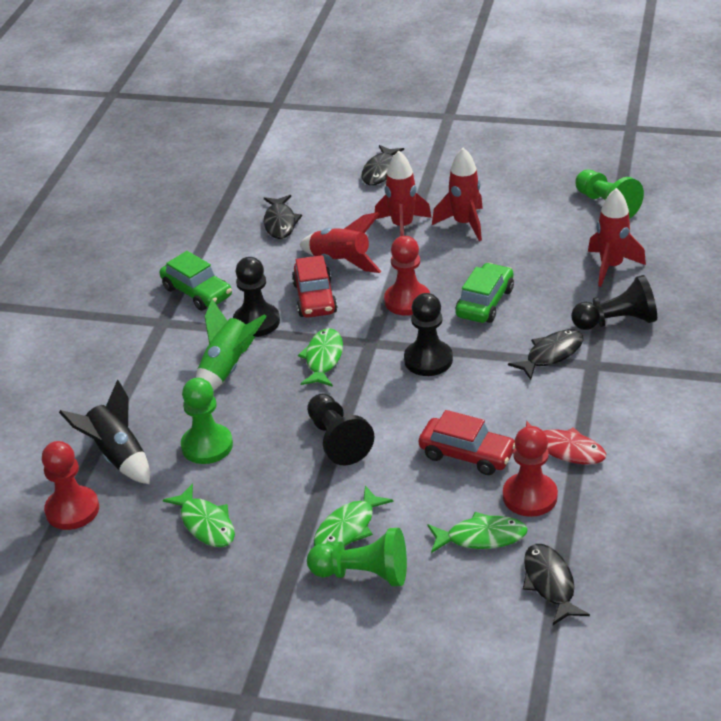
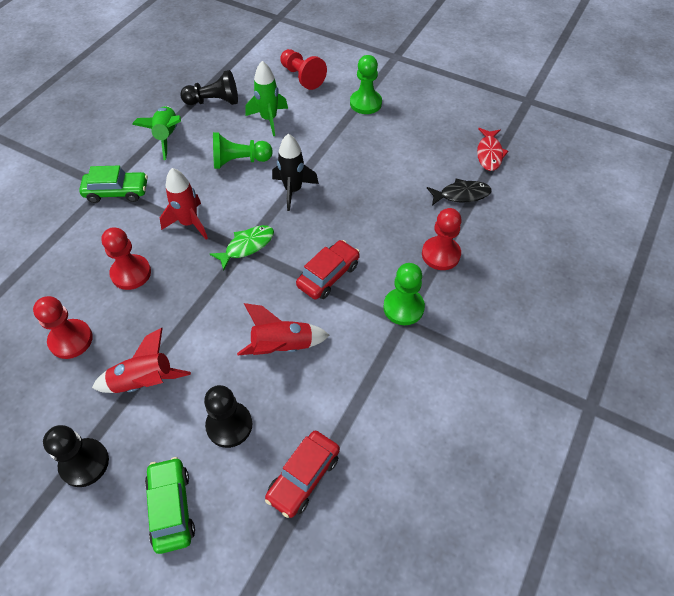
black fish: 4 -> 1
black pawn: 4 -> 3
green fish: 4 -> 1
green rocket: 1 -> 2
red pawn: 3 -> 4
red rocket: 4 -> 3

